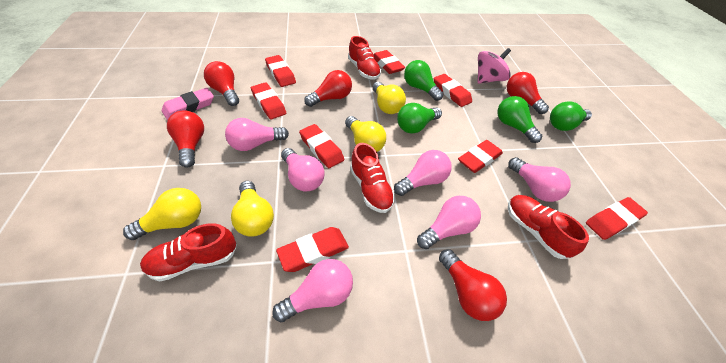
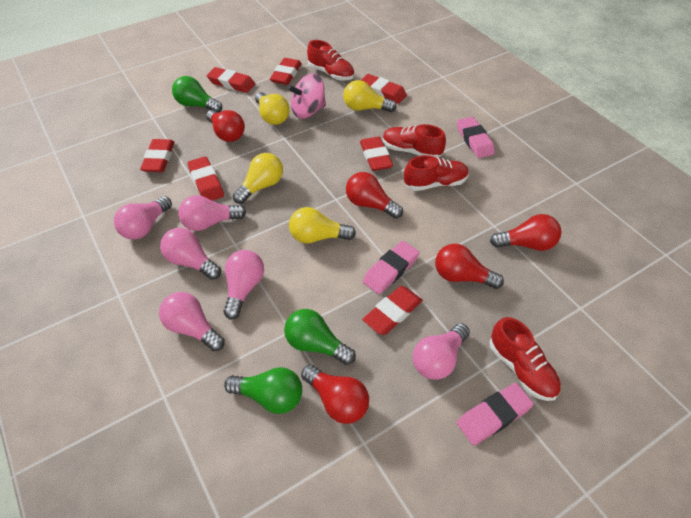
green light bulb: 4 -> 3
pink eraser: 1 -> 3
red eraser: 8 -> 7

